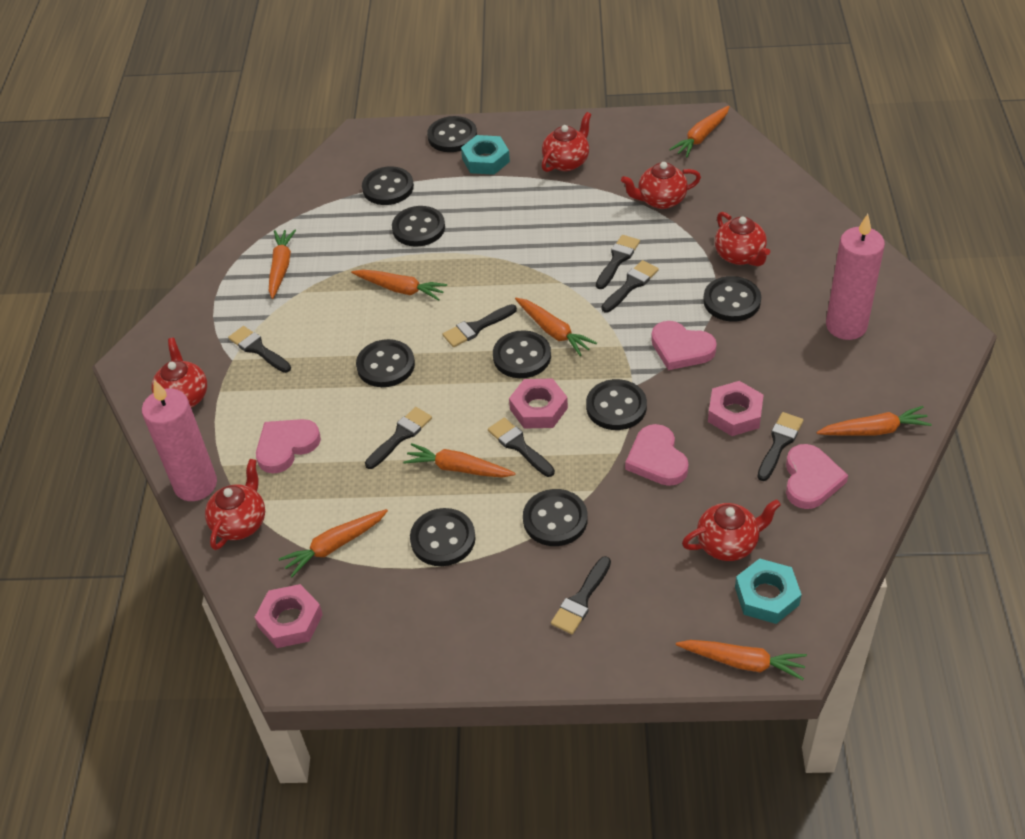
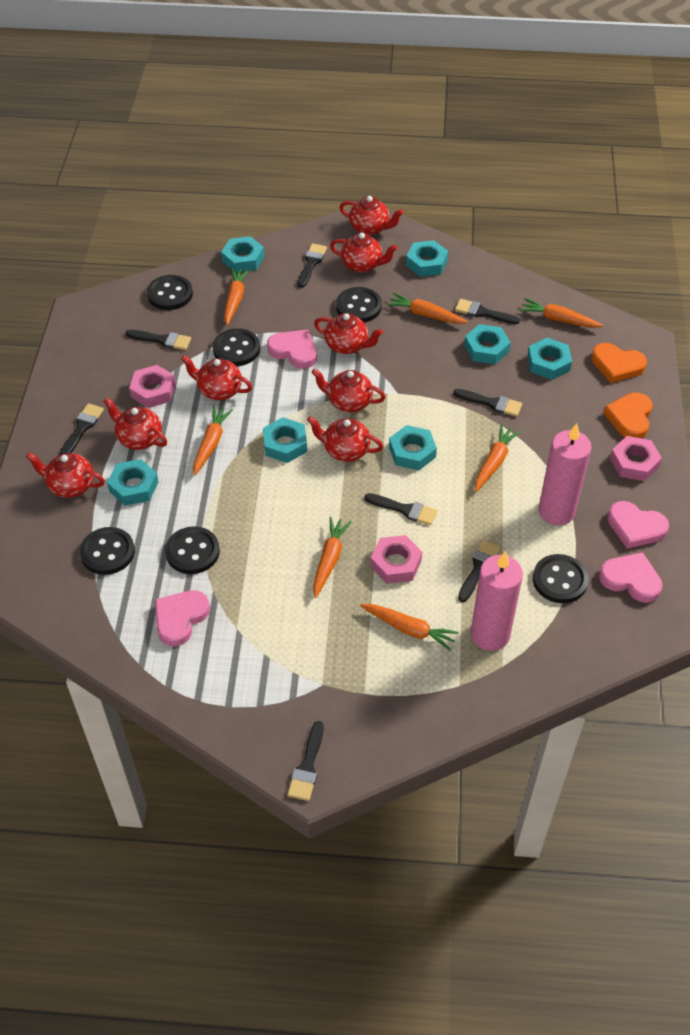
black button: 9 -> 6
orange carrot: 8 -> 7
orange heart: 0 -> 2
red teapot: 6 -> 8
turquoise nut: 2 -> 7

